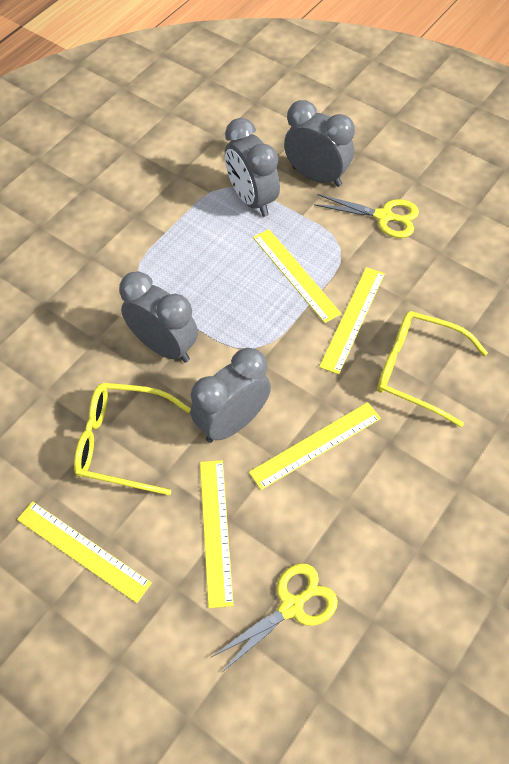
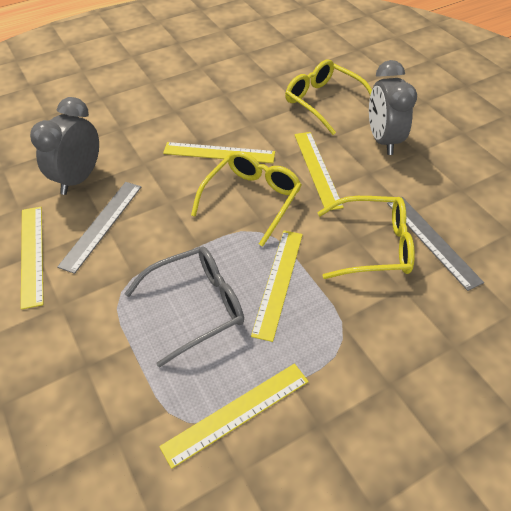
grey clock: 4 -> 2
grey glasses: 0 -> 1
grey ruler: 0 -> 2
yellow glasses: 2 -> 3
yellow scissors: 2 -> 0

